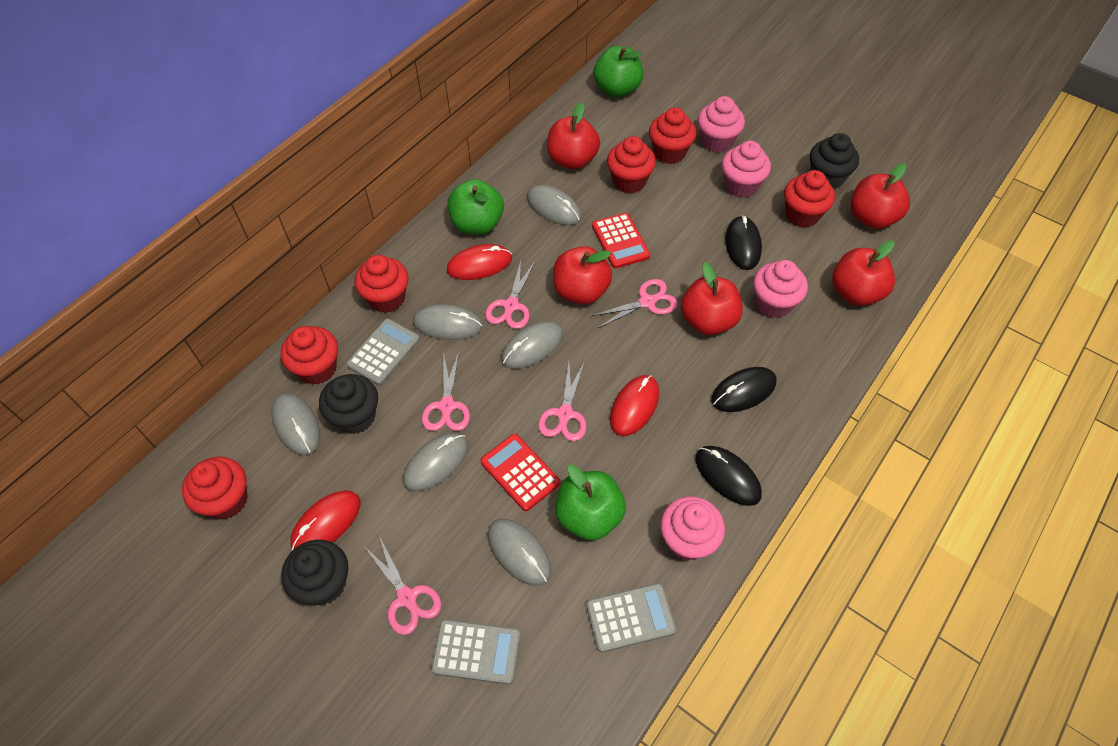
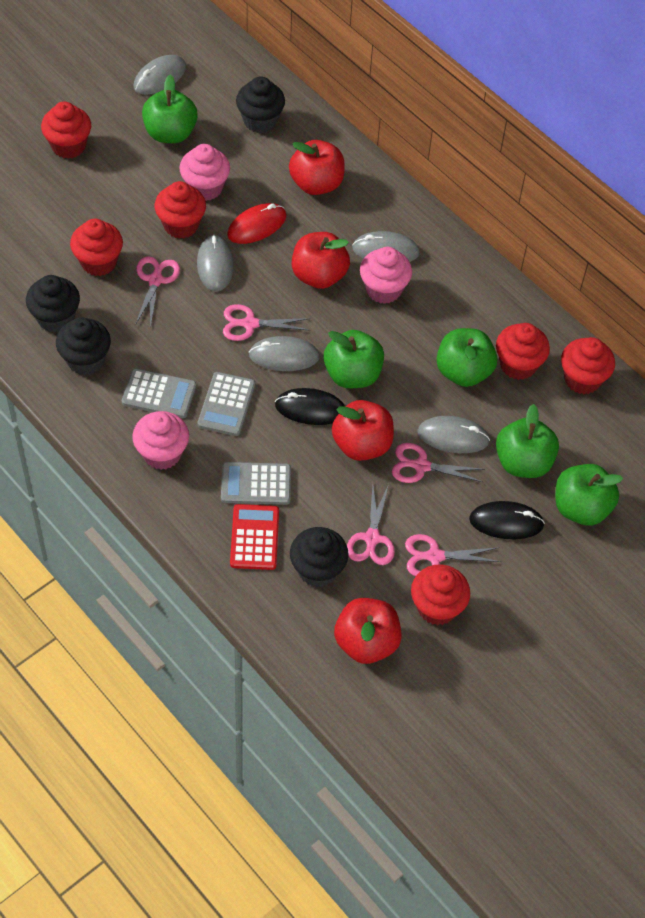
black cupcake: 3 -> 4
black mouse: 3 -> 2
green apple: 3 -> 5
grey mouse: 6 -> 5
pink cupcake: 4 -> 3
red apple: 5 -> 4
red calculator: 2 -> 1
red mouse: 3 -> 1

